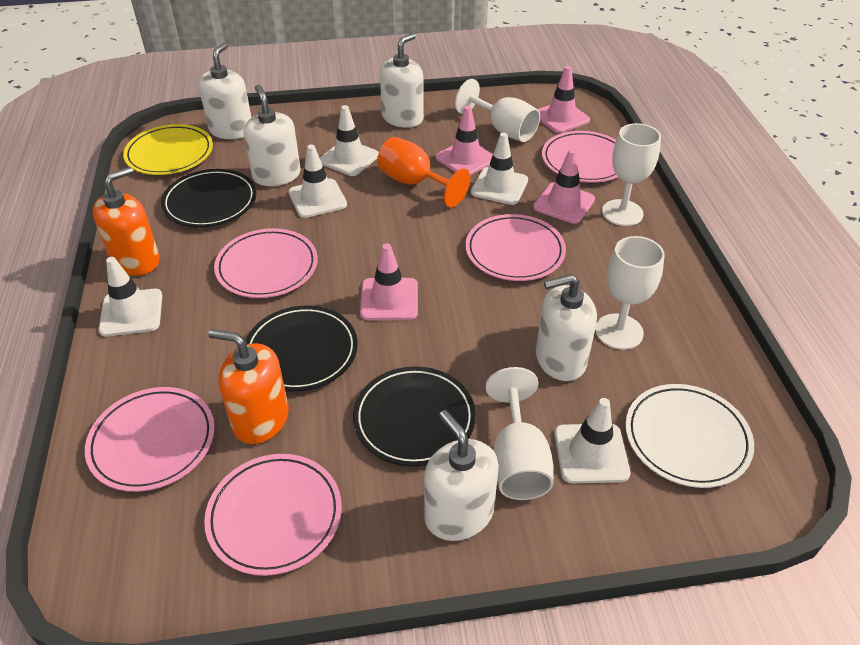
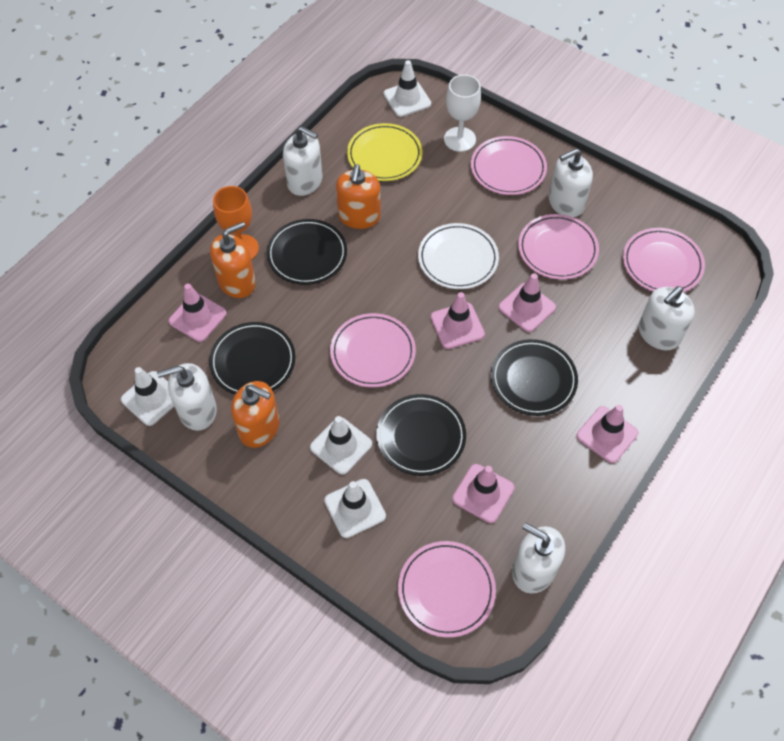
black plate: 3 -> 4
orange soap dispenser: 2 -> 3
pink traffic cone: 4 -> 5
white goblet: 4 -> 1
white traffic cone: 5 -> 4

